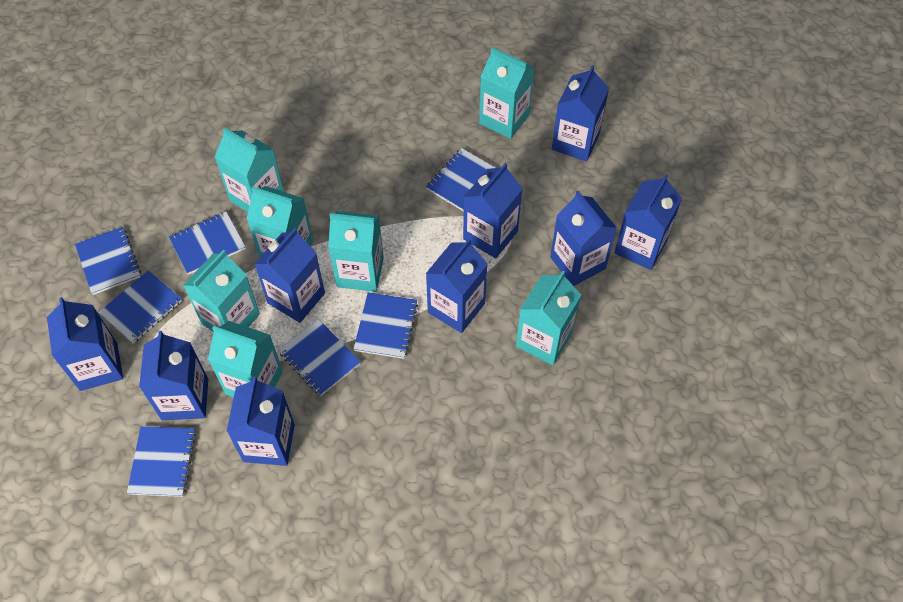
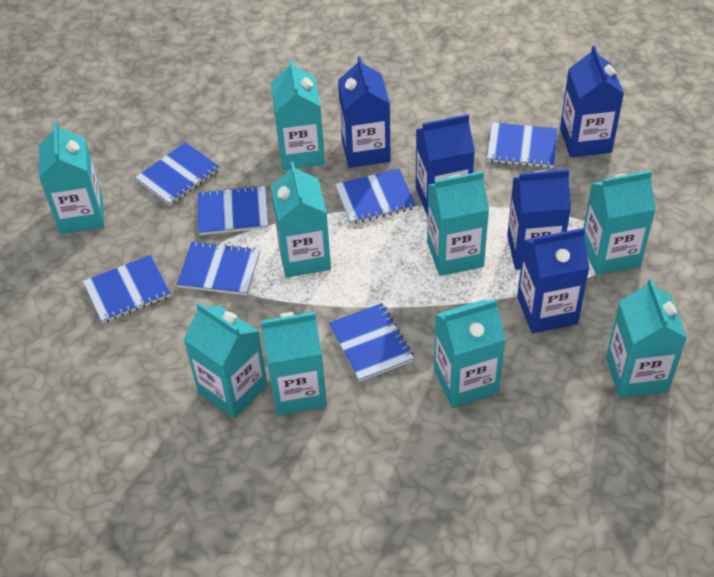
blue carton: 9 -> 5
turquoise carton: 7 -> 9

